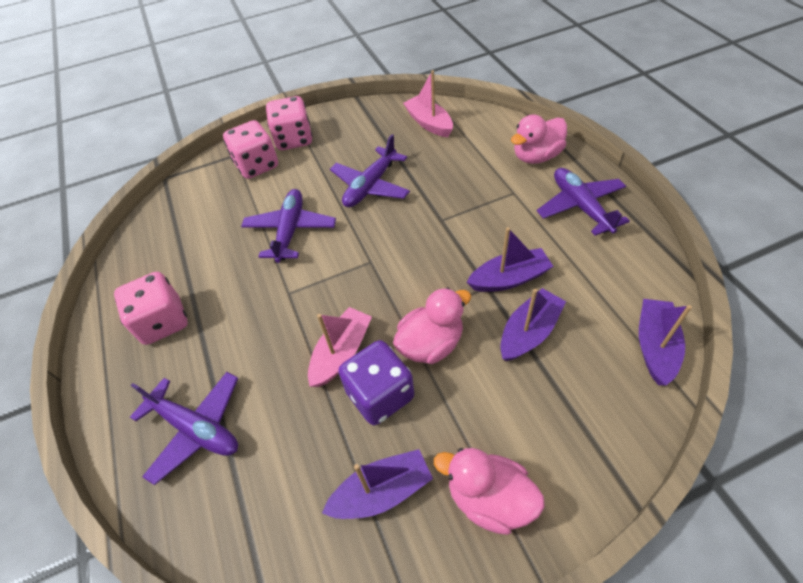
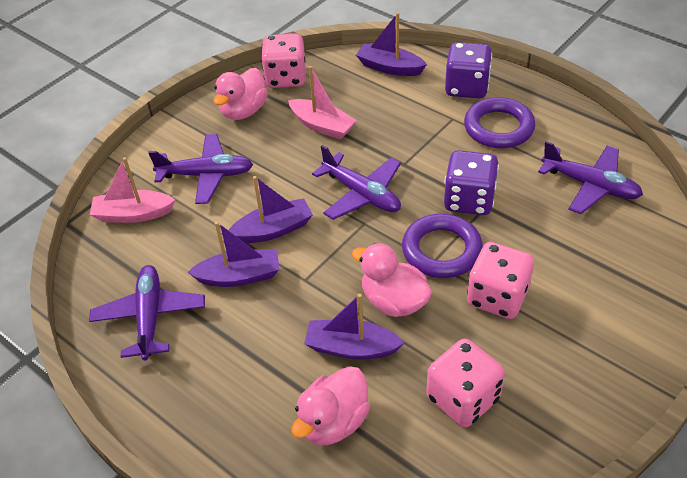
purple dice: 1 -> 2
purple ring: 0 -> 2

